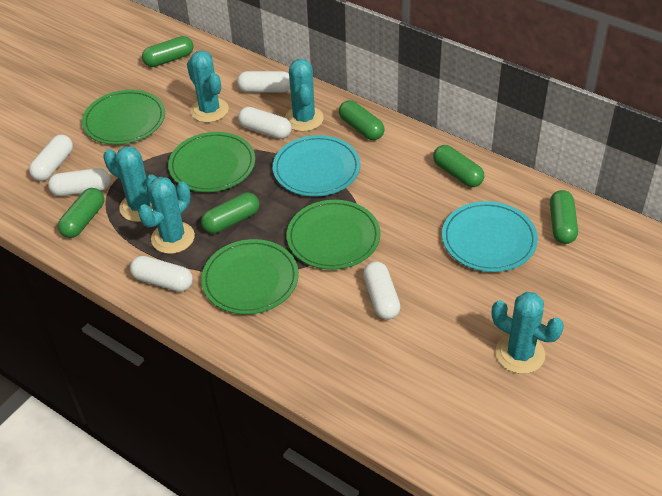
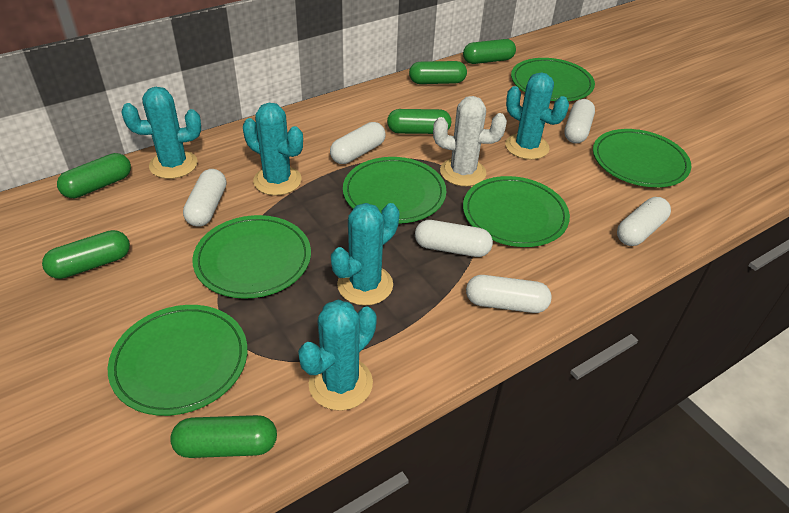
green plate: 4 -> 6
turquoise plate: 2 -> 0
white cactus: 0 -> 1

